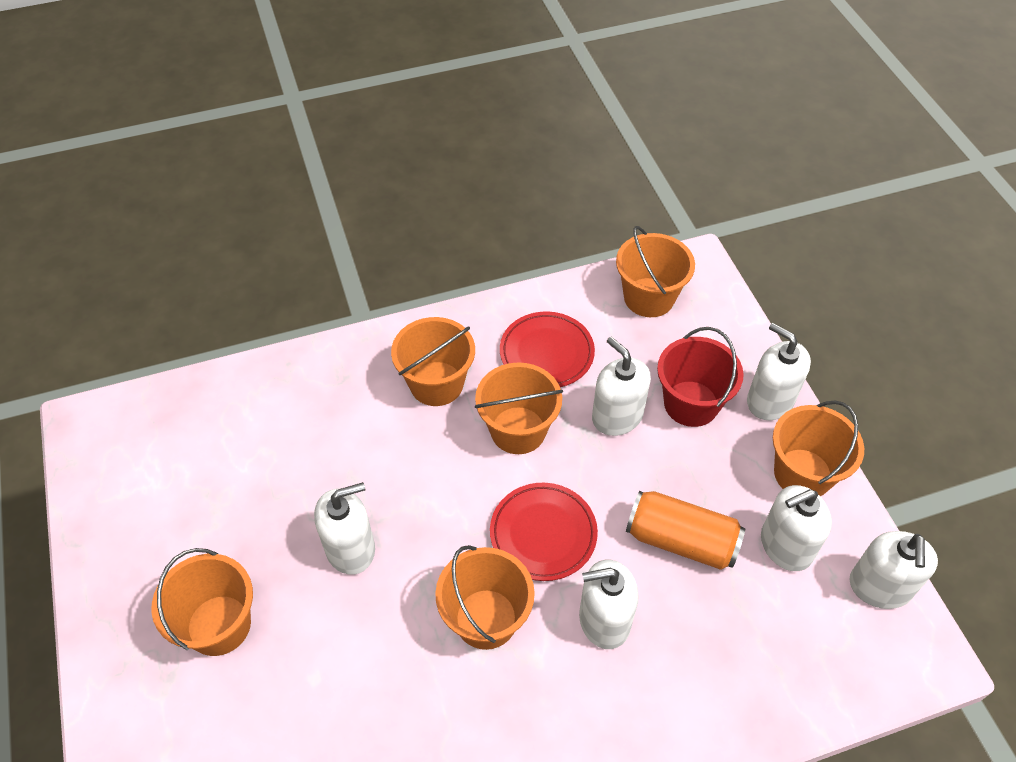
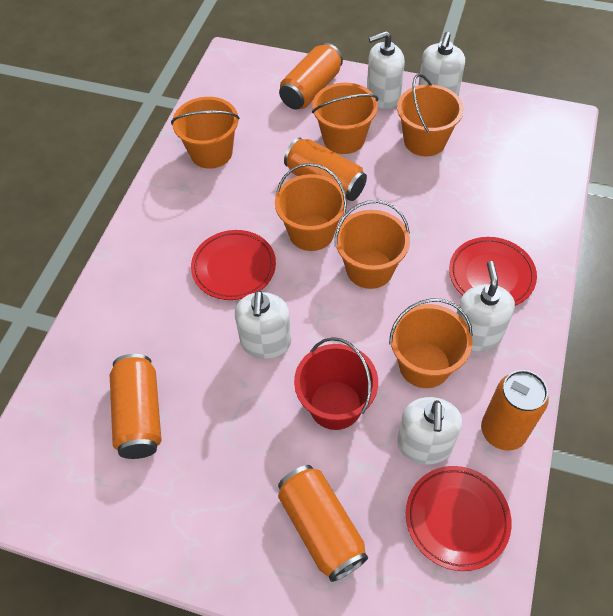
orange can: 1 -> 5
red plate: 2 -> 3
white soap dispenser: 6 -> 5

